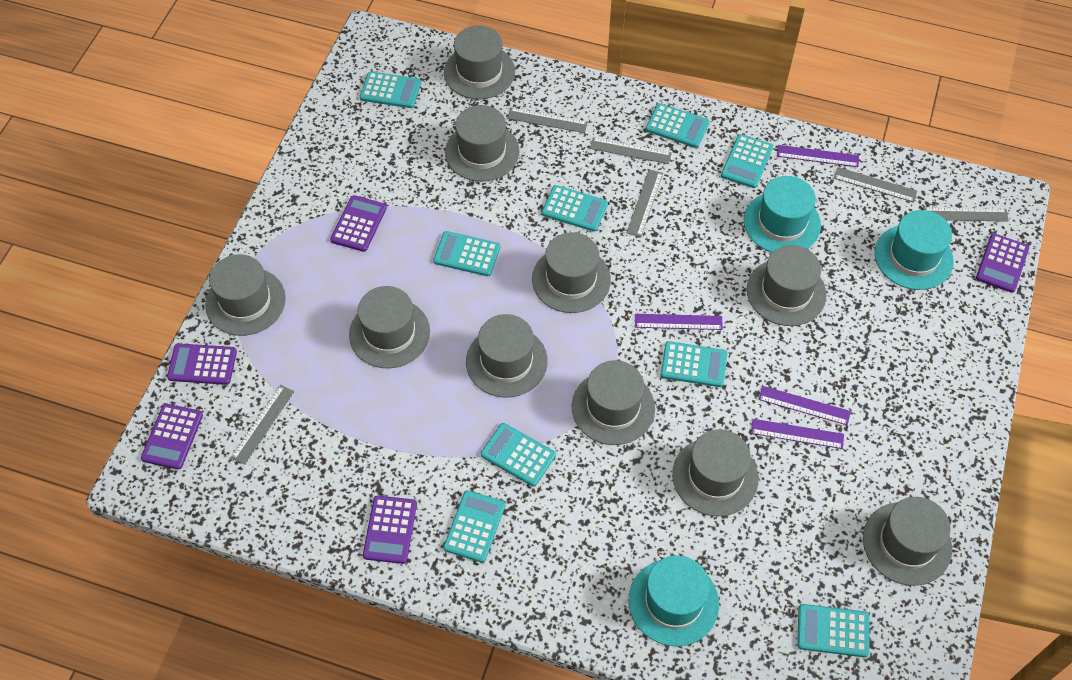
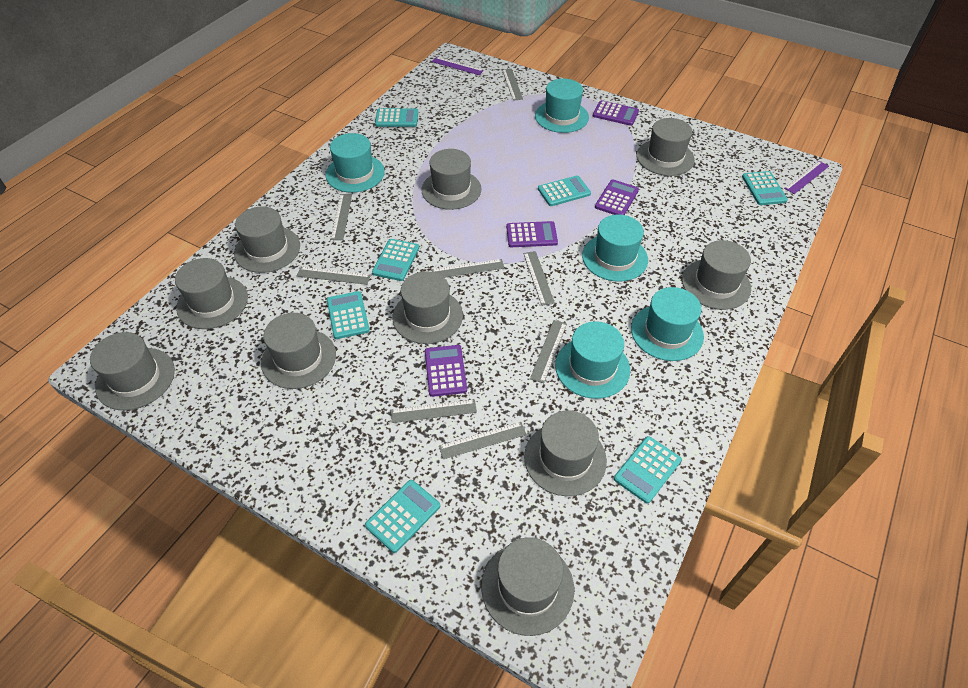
grey ruler: 6 -> 8
purple calculator: 5 -> 4
purple ruler: 4 -> 2
turquoise calculator: 9 -> 7
turquoise hat: 3 -> 5

